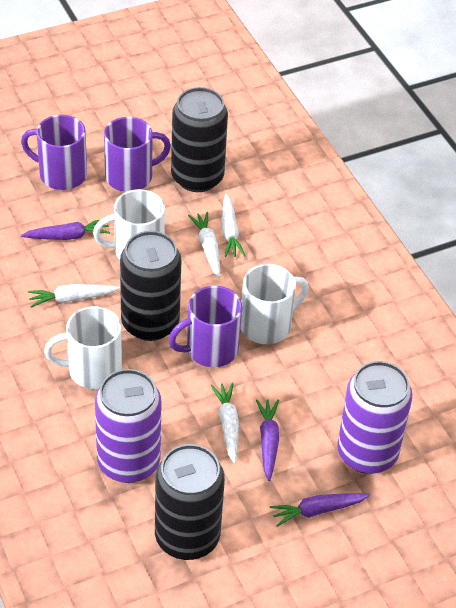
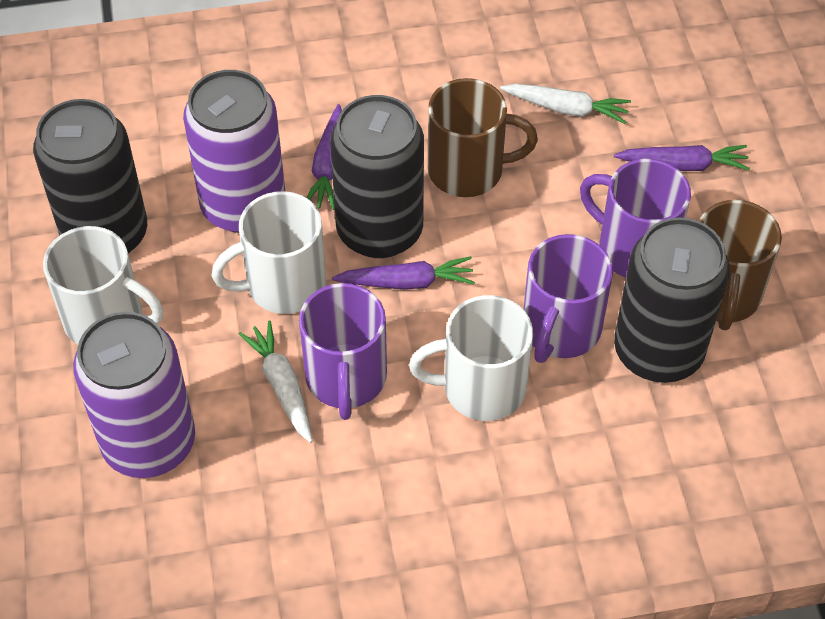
brown mug: 0 -> 2
white carrot: 4 -> 2

